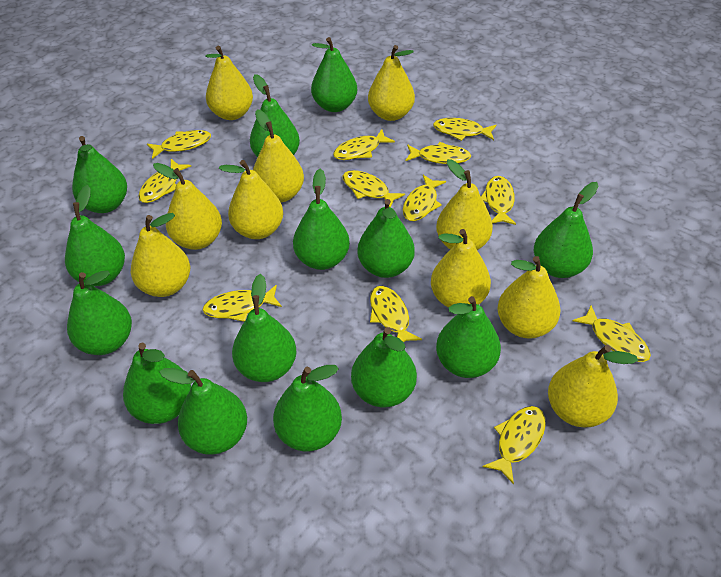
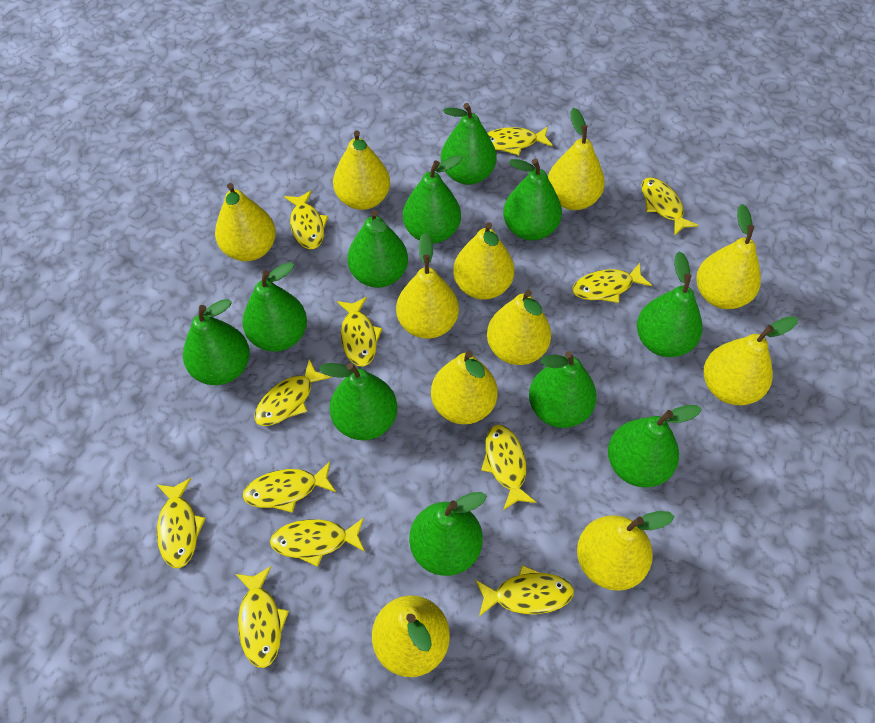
green pear: 14 -> 11
yellow pear: 10 -> 11

